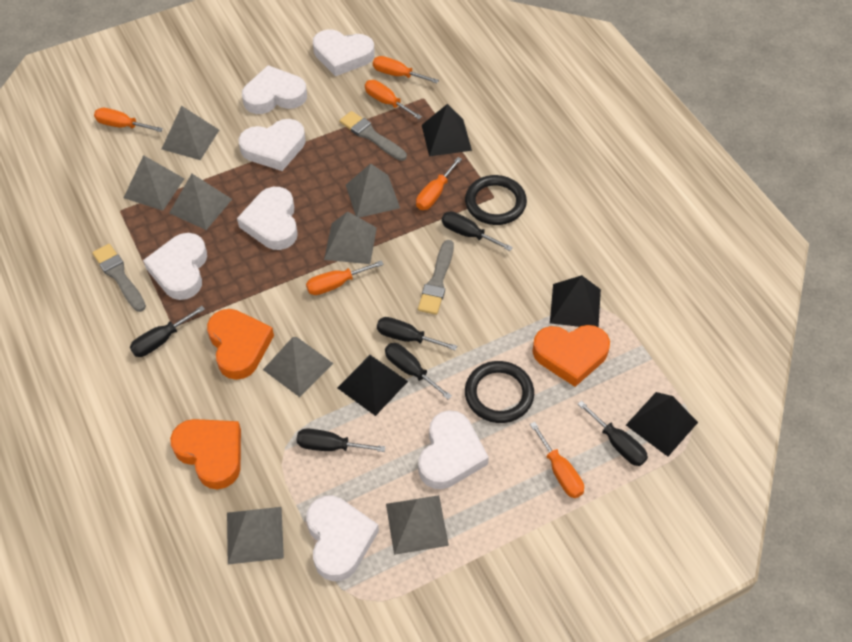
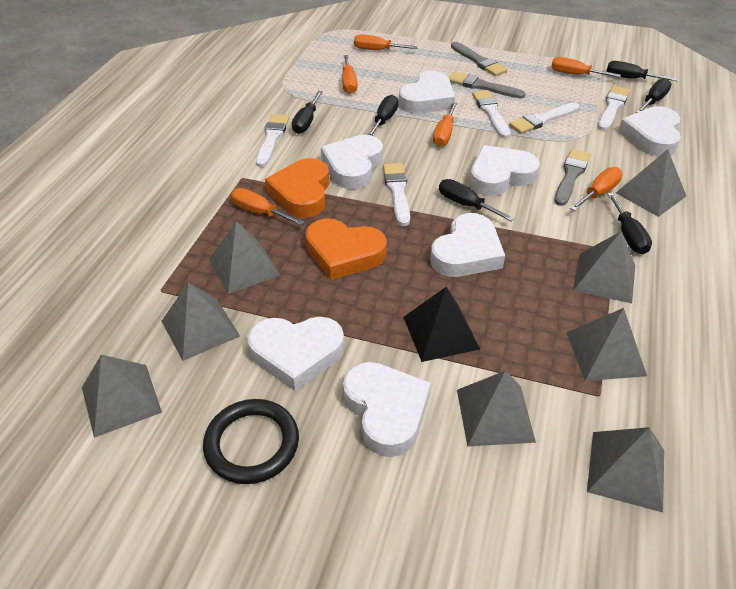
black pyramid: 4 -> 1
black ring: 2 -> 1
orange heart: 3 -> 2
white brush: 0 -> 5

